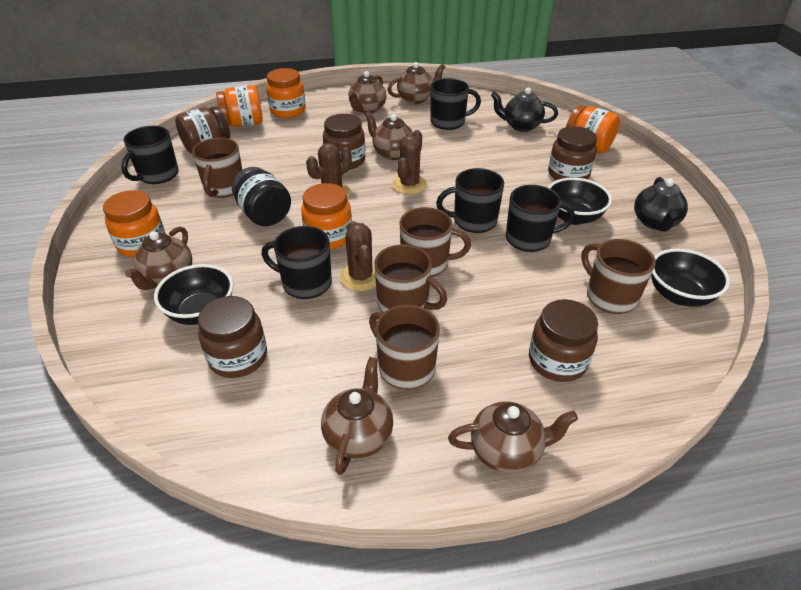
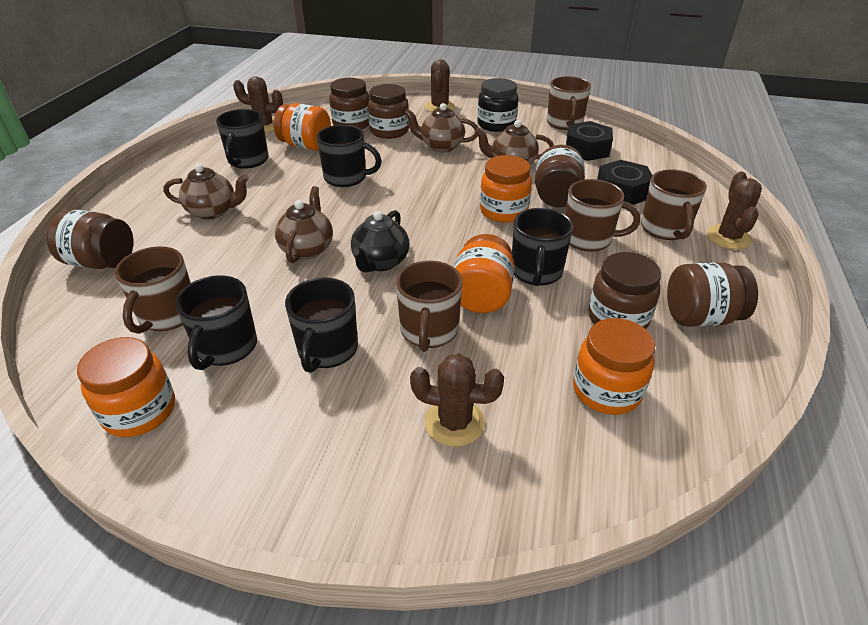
black bowl: 3 -> 0
black nut: 0 -> 2
black teapot: 2 -> 1
brown cactus: 3 -> 4
brown jar: 5 -> 6
brown teapot: 6 -> 4

